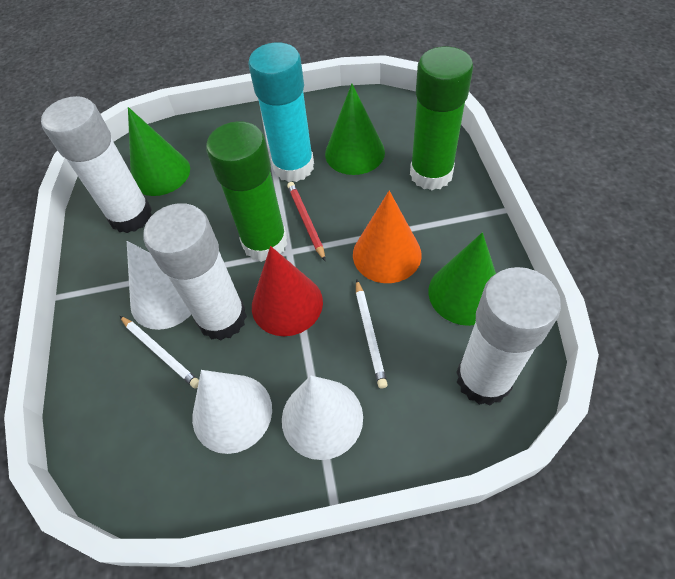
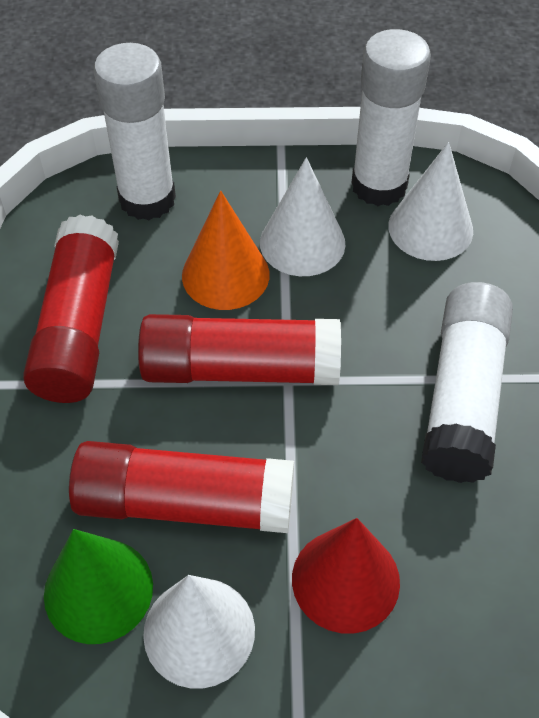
green cone: 3 -> 1
green glue stick: 2 -> 0
red glue stick: 0 -> 3
red pencil: 1 -> 0
turquoise glue stick: 1 -> 0
white pencil: 2 -> 0

